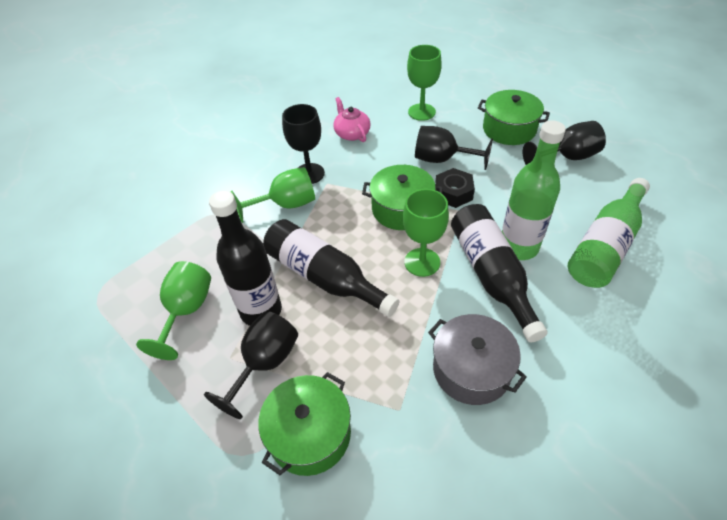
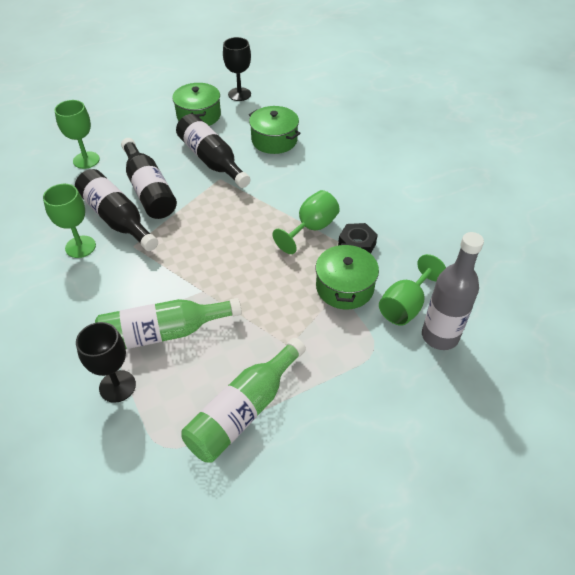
black goblet: 4 -> 2
grey bottle: 0 -> 1
grey pot: 1 -> 0
pink teapot: 1 -> 0

